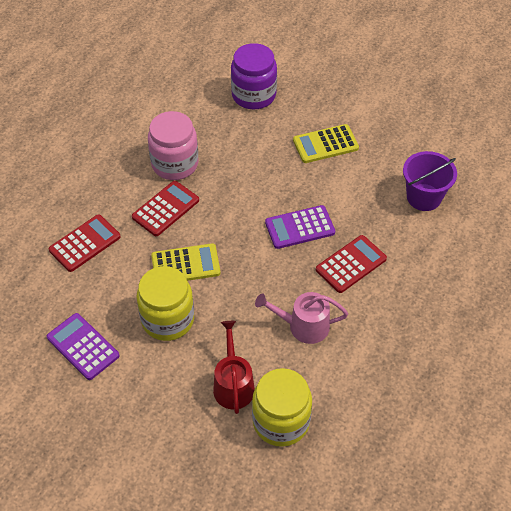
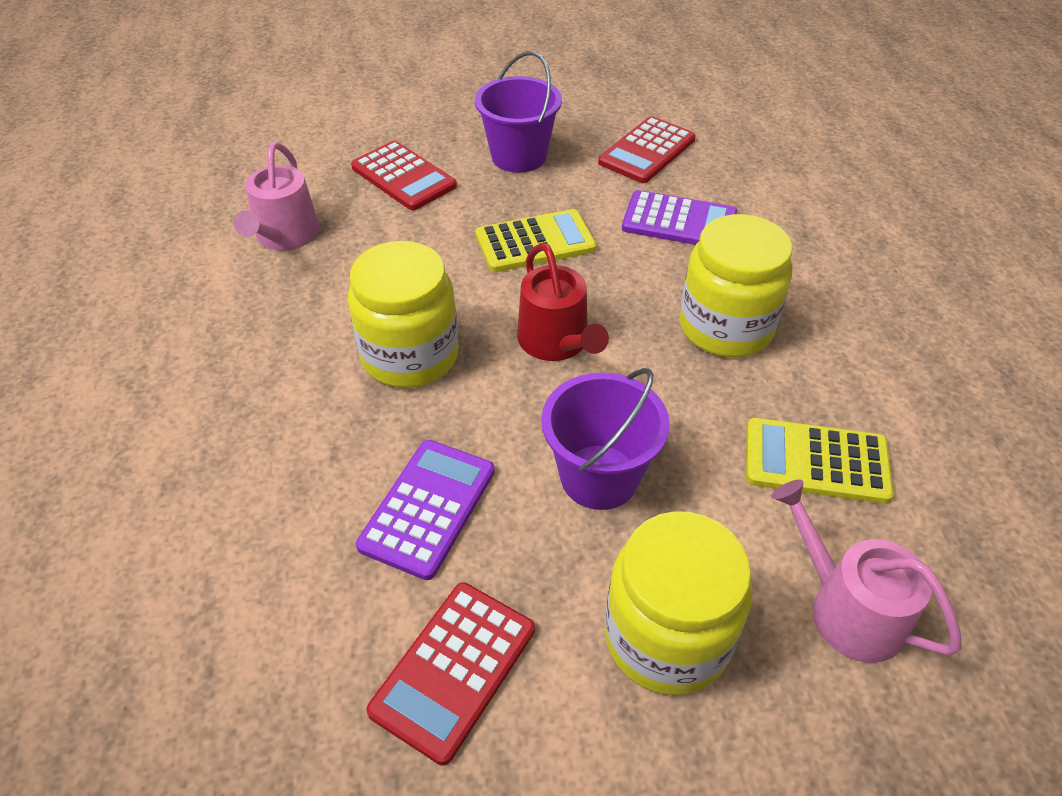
pink jar: 1 -> 0
pink watering can: 1 -> 2
purple bucket: 1 -> 2
purple jar: 1 -> 0
yellow jar: 2 -> 3

